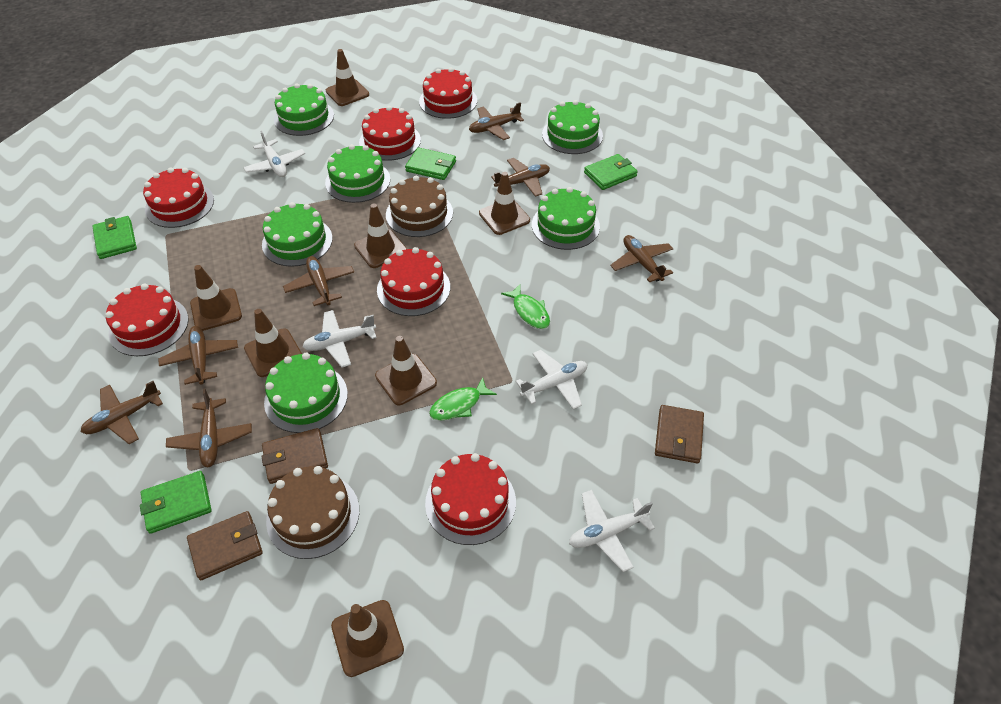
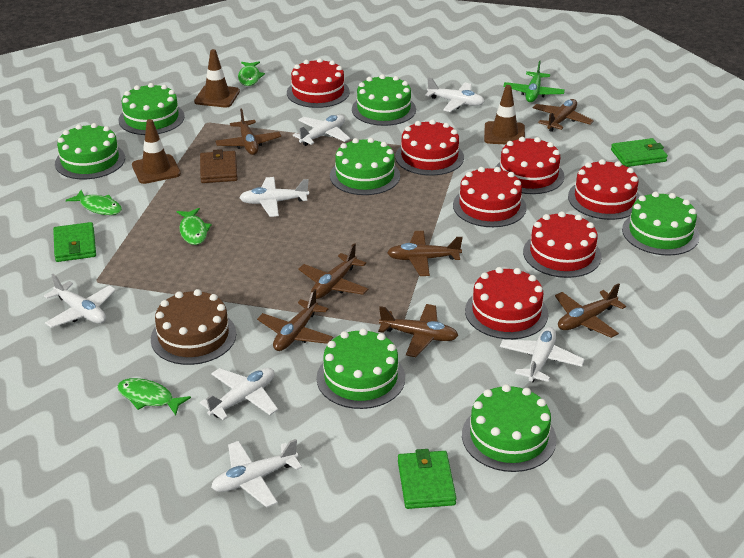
brown cake: 2 -> 1
brown traffic cone: 7 -> 3
brown wallet: 3 -> 1
green cake: 6 -> 7
green fish: 2 -> 4
green plane: 0 -> 1
green wallet: 4 -> 3
red cake: 6 -> 7
white plane: 4 -> 7

